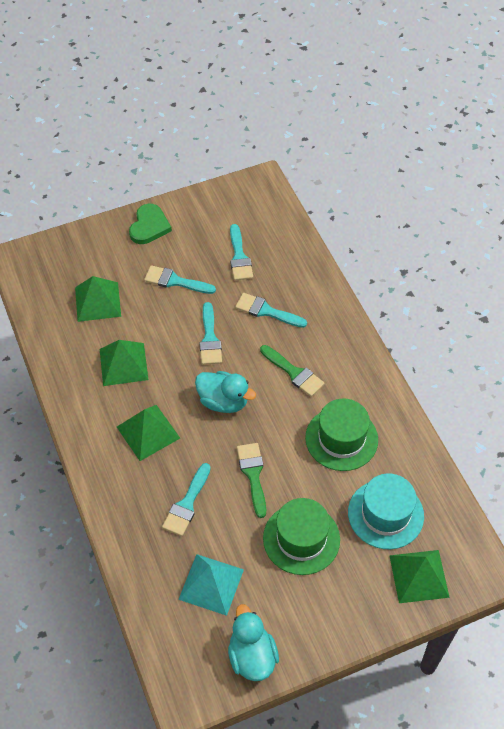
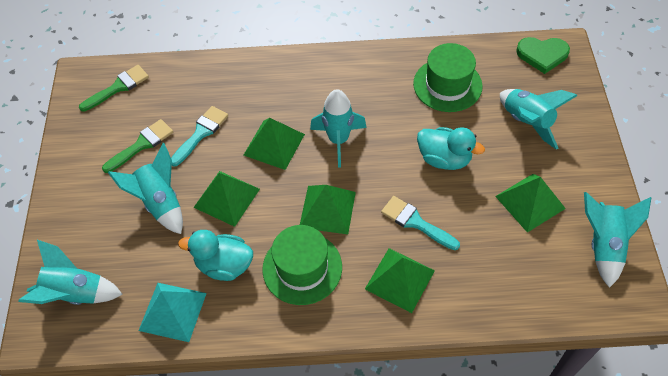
green pyramid: 4 -> 5
turquoise brush: 5 -> 2
turquoise hat: 1 -> 0
turquoise rocket: 0 -> 5

